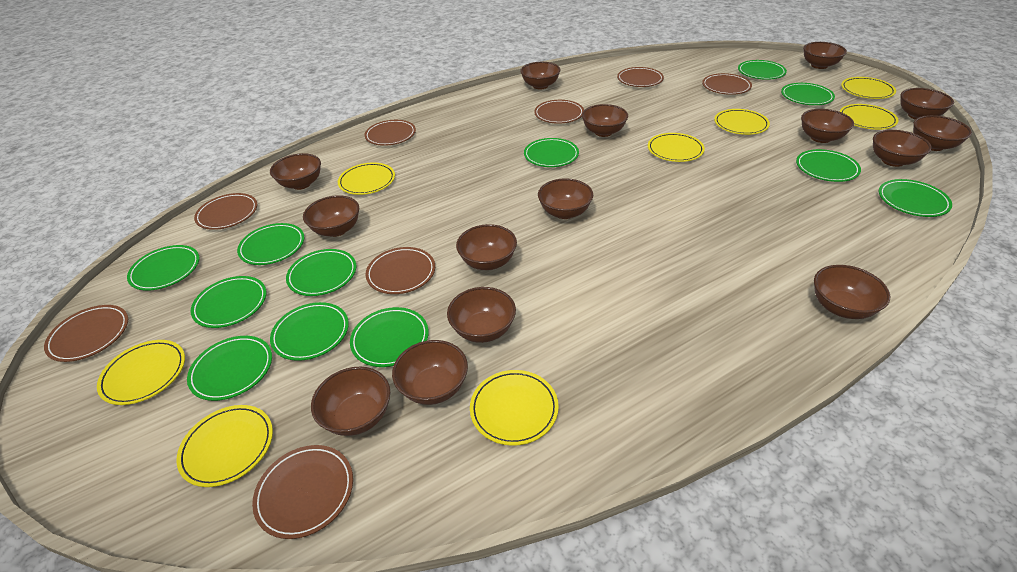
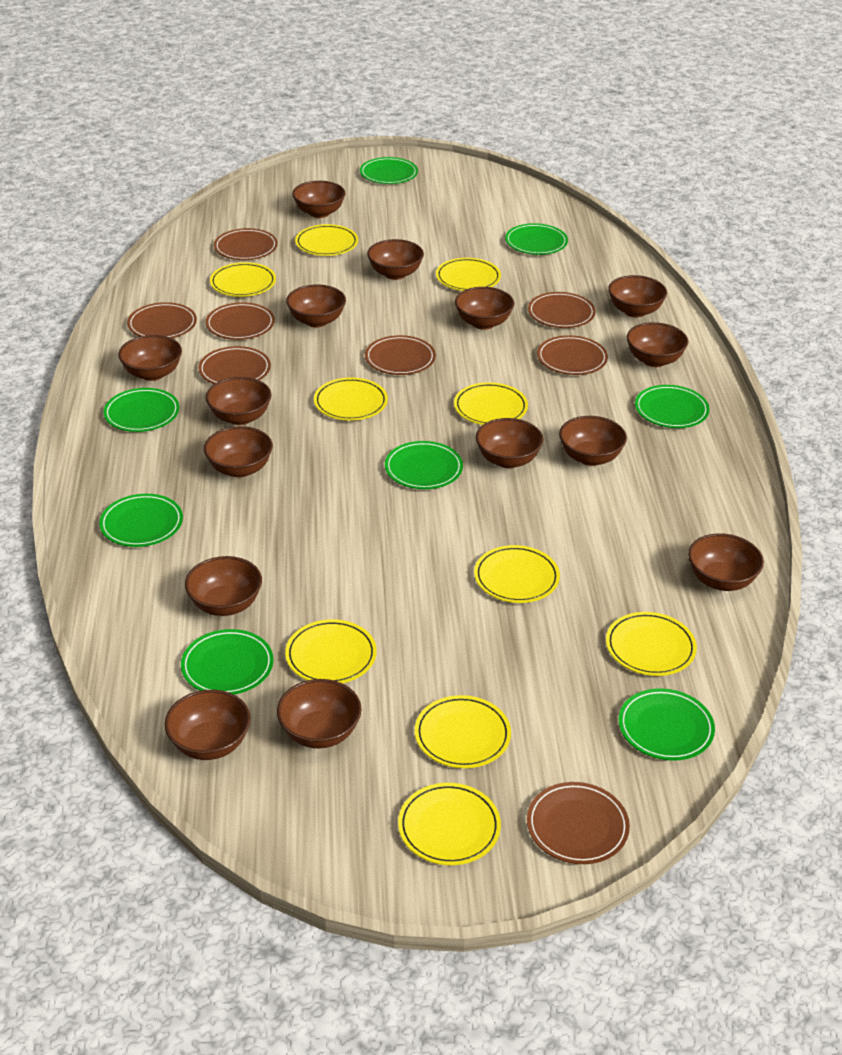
green plate: 12 -> 8
yellow plate: 8 -> 10

